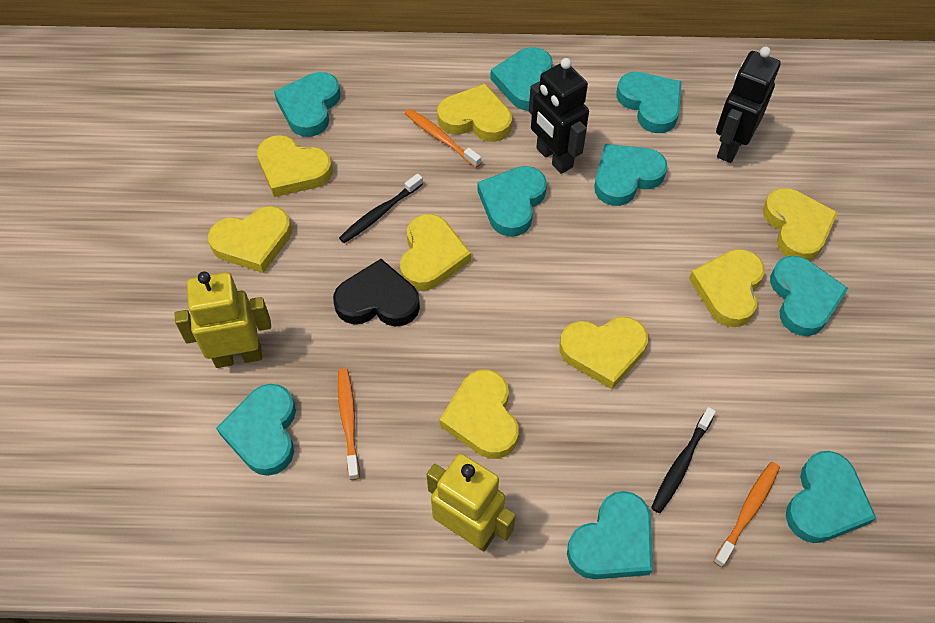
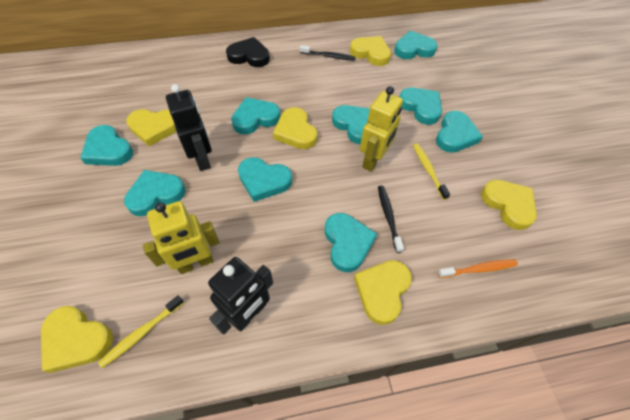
orange toothbrush: 3 -> 1
yellow heart: 8 -> 6
yellow toothbrush: 0 -> 2

